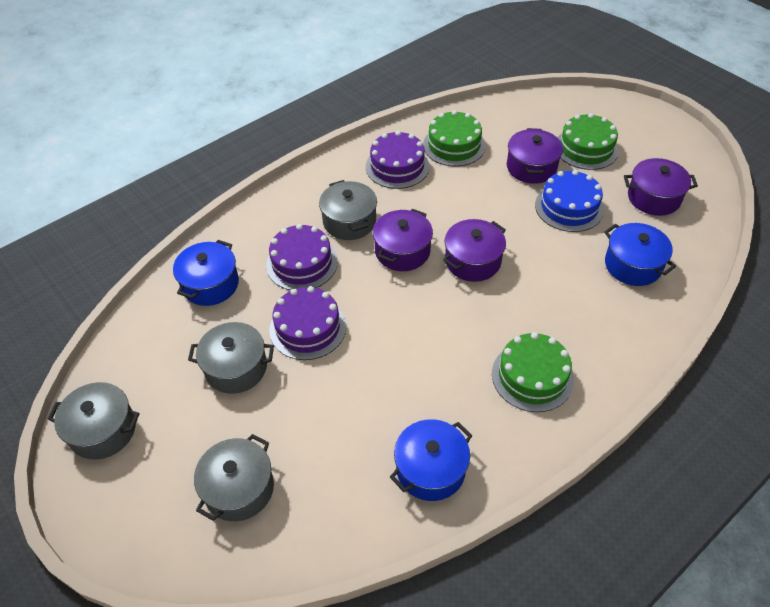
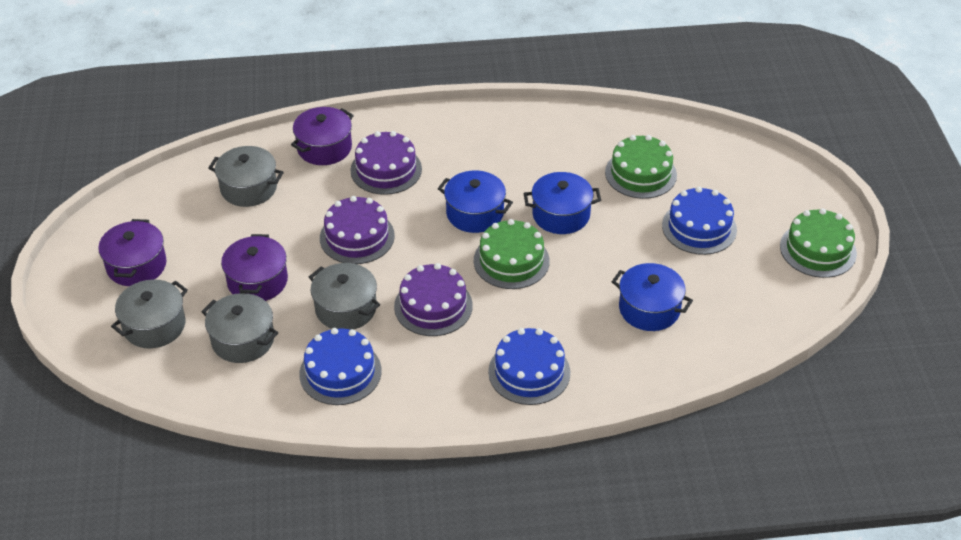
blue cake: 1 -> 3
purple pot: 4 -> 3

